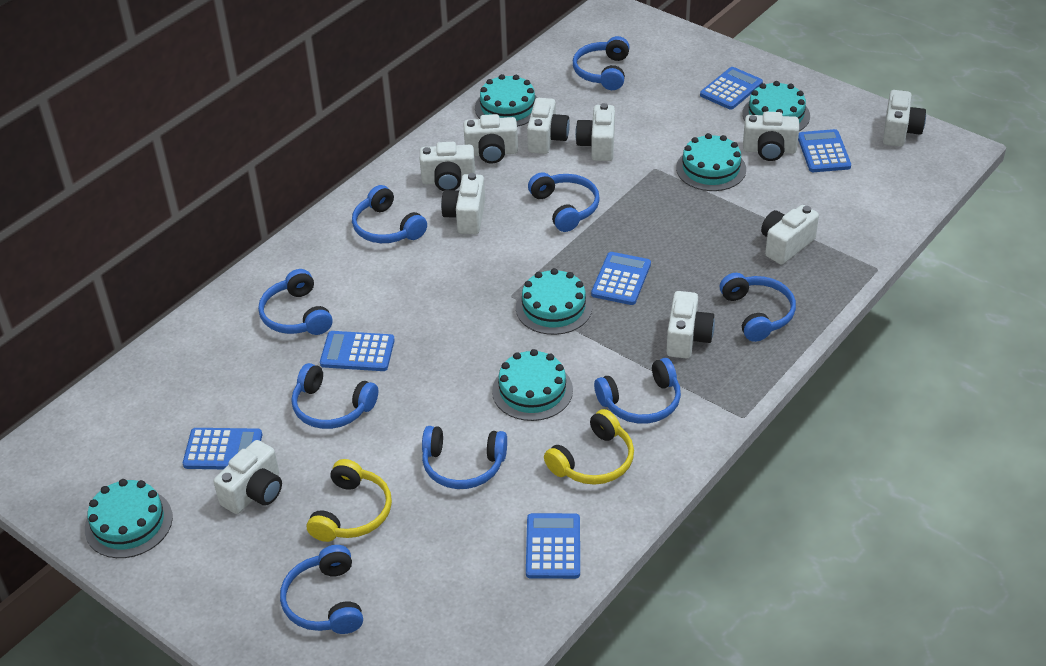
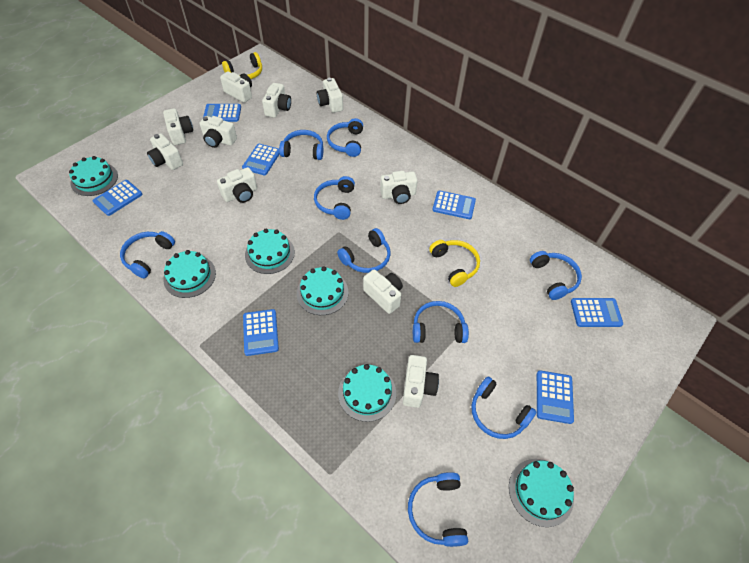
blue calculator: 6 -> 7

